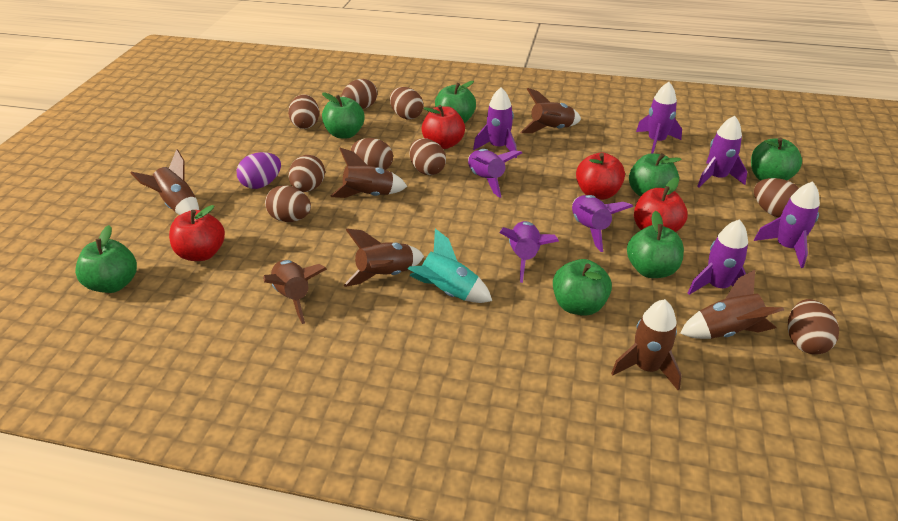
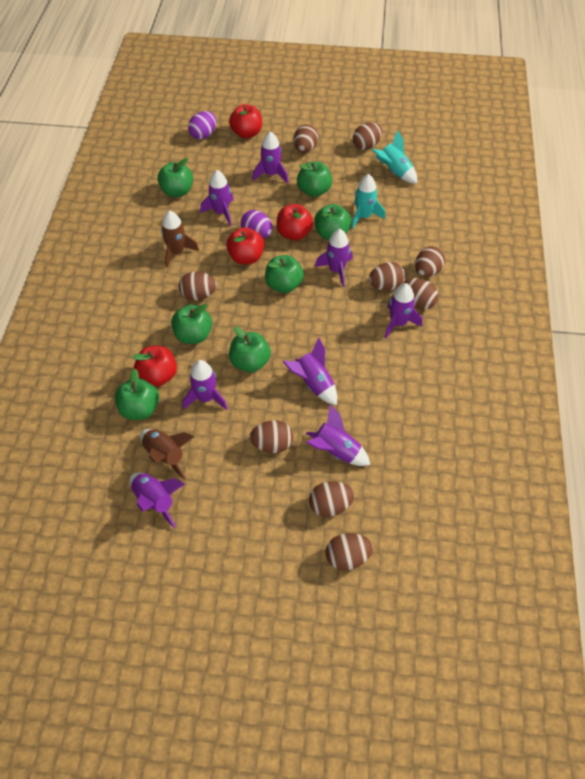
brown rocket: 7 -> 2
purple egg: 1 -> 2
turquoise rocket: 1 -> 2

